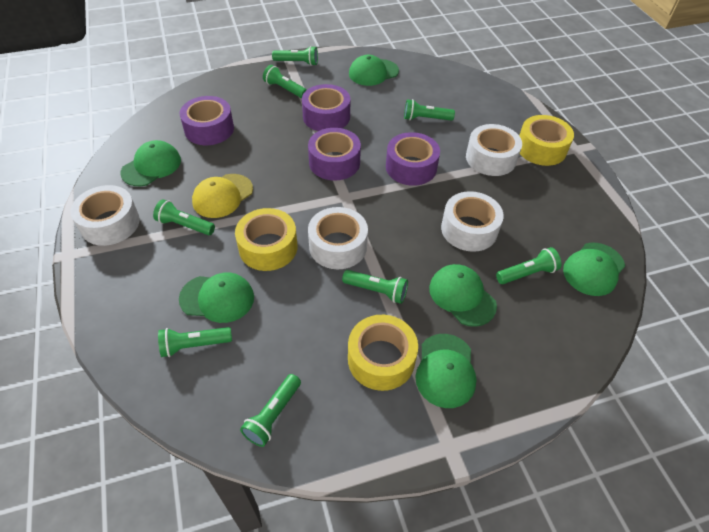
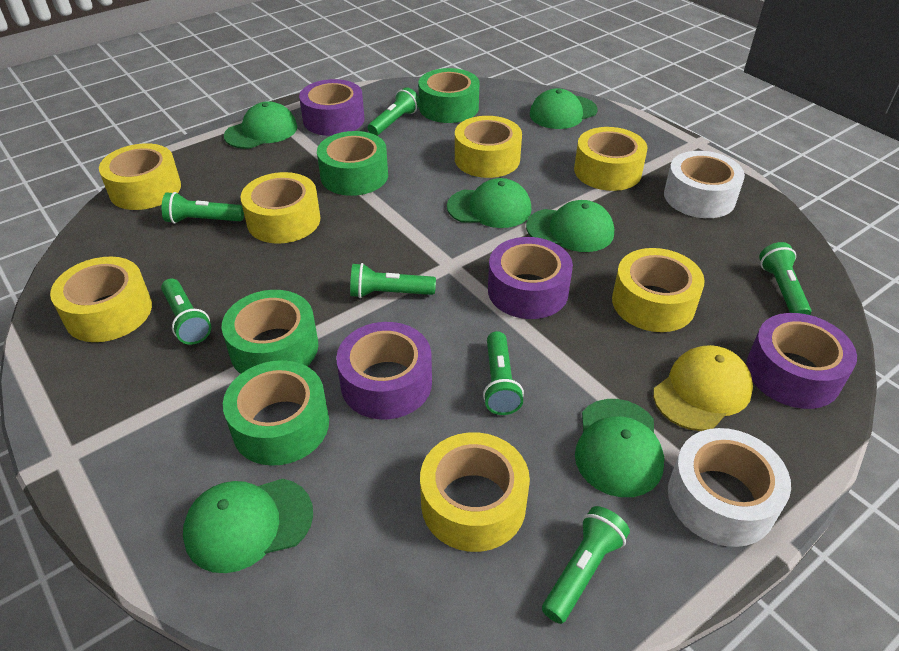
green flashlight: 8 -> 7
green tape: 0 -> 4
white tape: 4 -> 2
yellow tape: 3 -> 7

